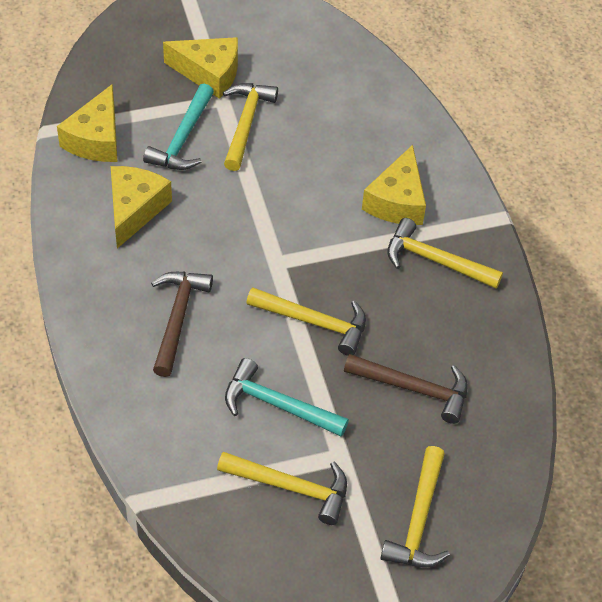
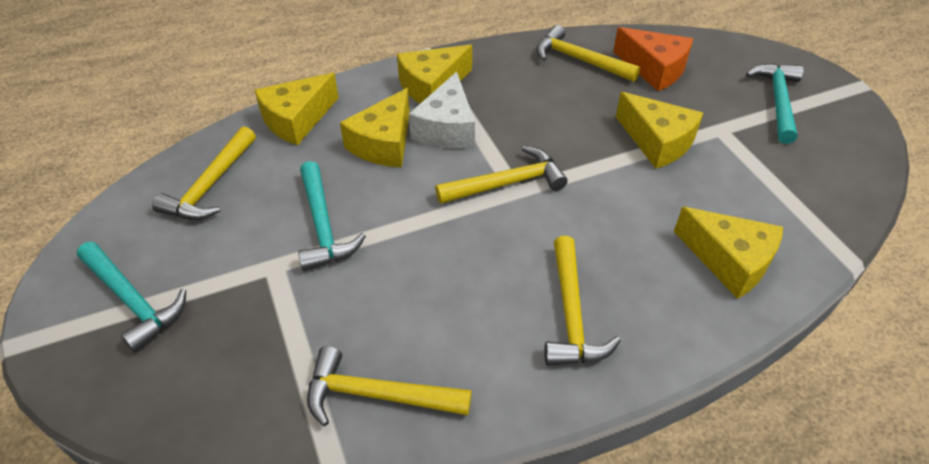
brown hammer: 2 -> 0
orange cheese: 0 -> 1
turquoise hammer: 2 -> 3
white cheese: 0 -> 1
yellow cheese: 4 -> 5

